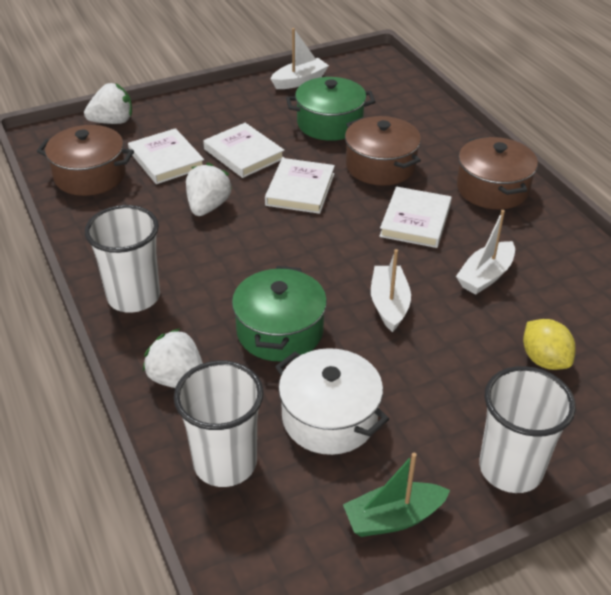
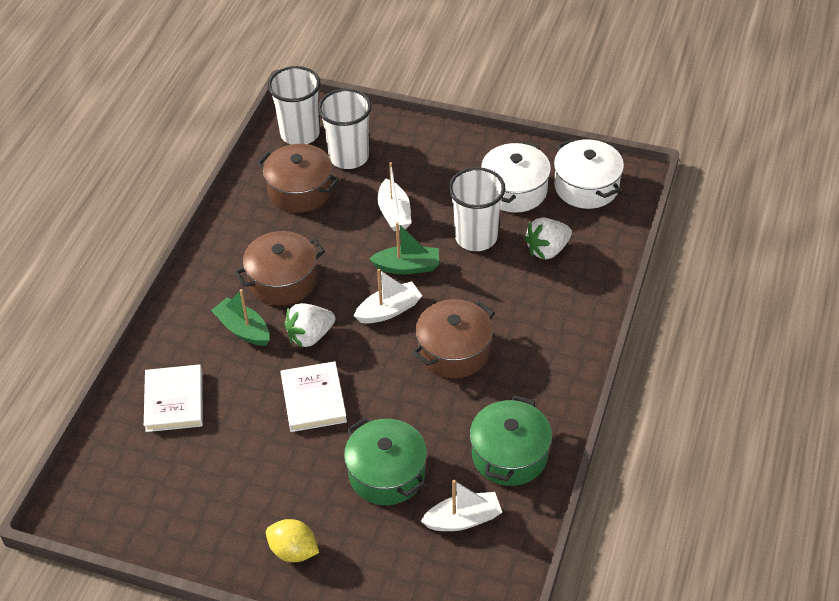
green boat: 1 -> 2
white book: 4 -> 2
white pot: 1 -> 2
white strawberry: 3 -> 2

